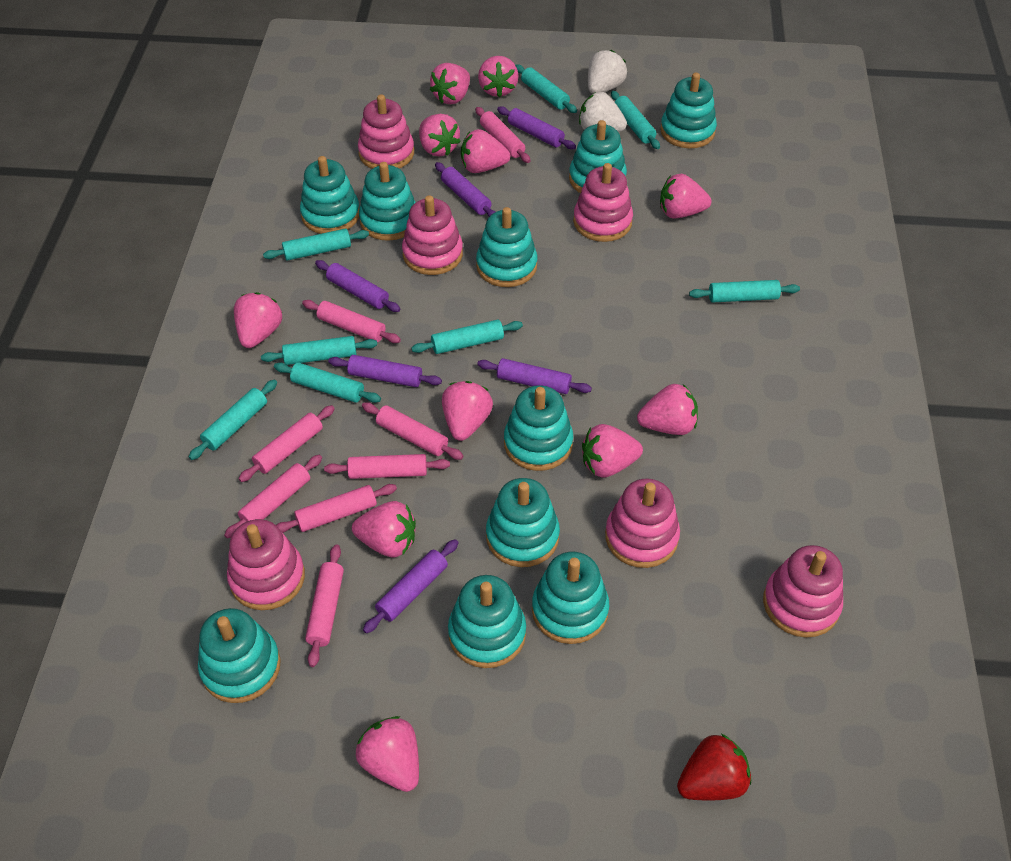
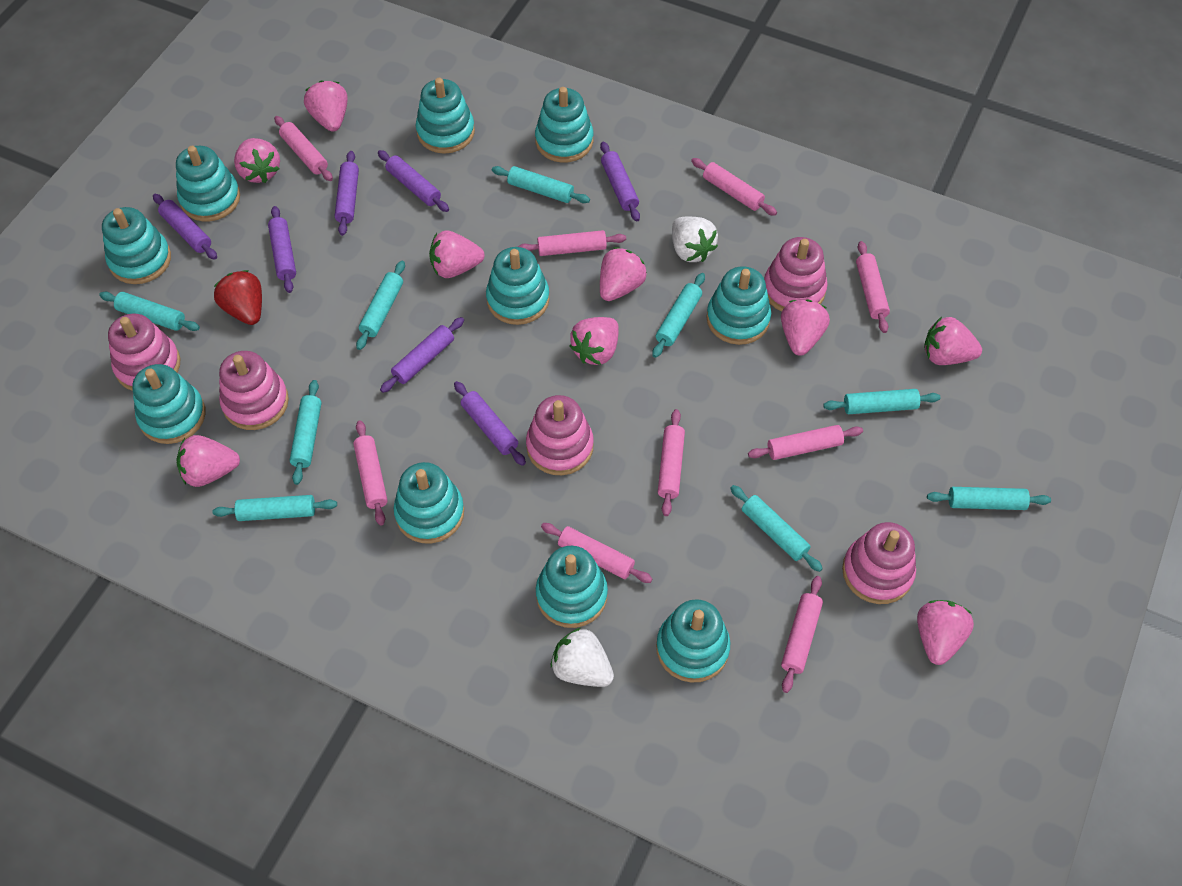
pink rolling pin: 8 -> 9
pink stacking toy: 6 -> 5
pink strawberry: 11 -> 9
purple rolling pin: 6 -> 7
turquoise rolling pin: 8 -> 9

